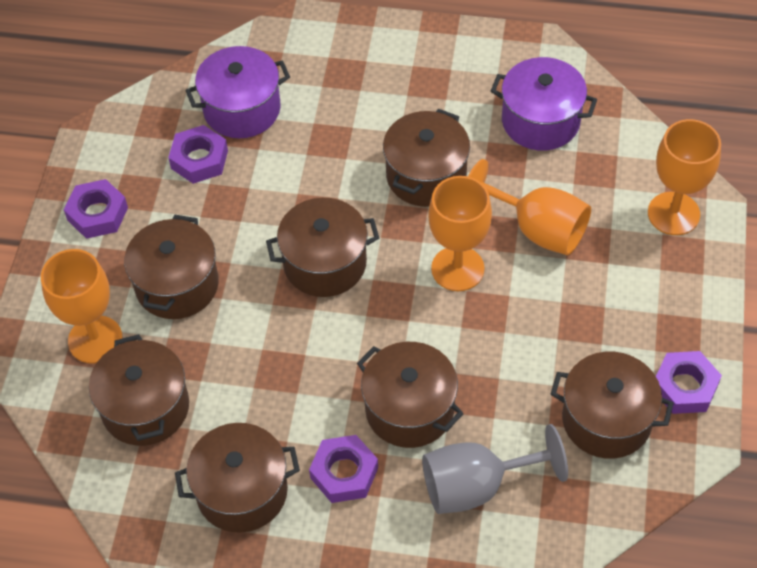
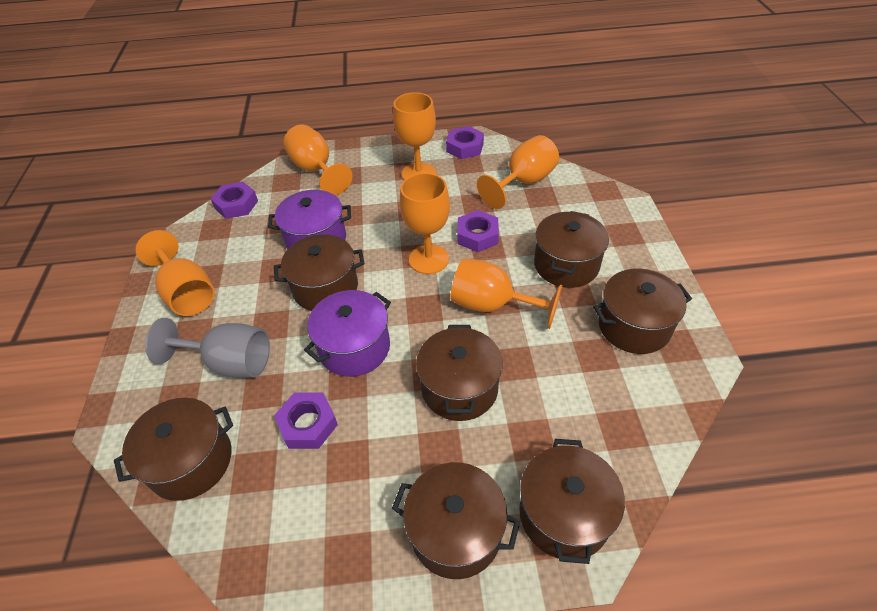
orange goblet: 4 -> 6

